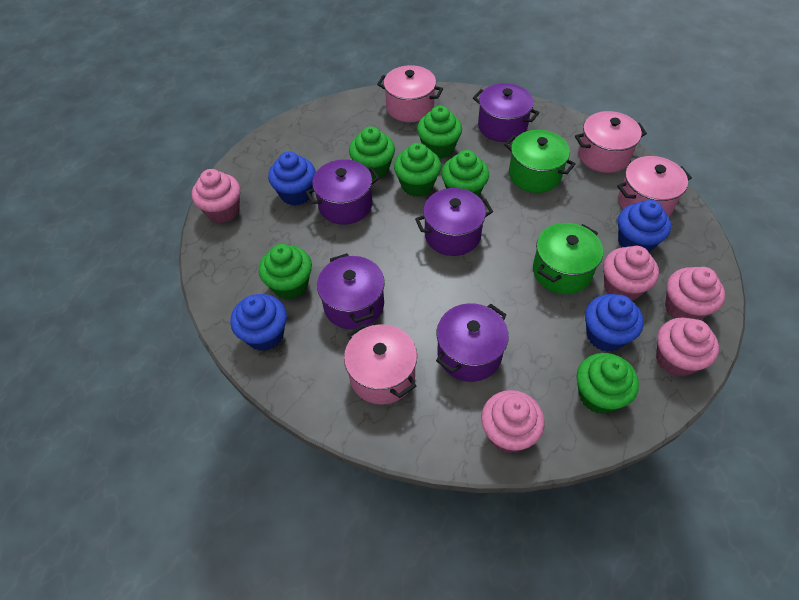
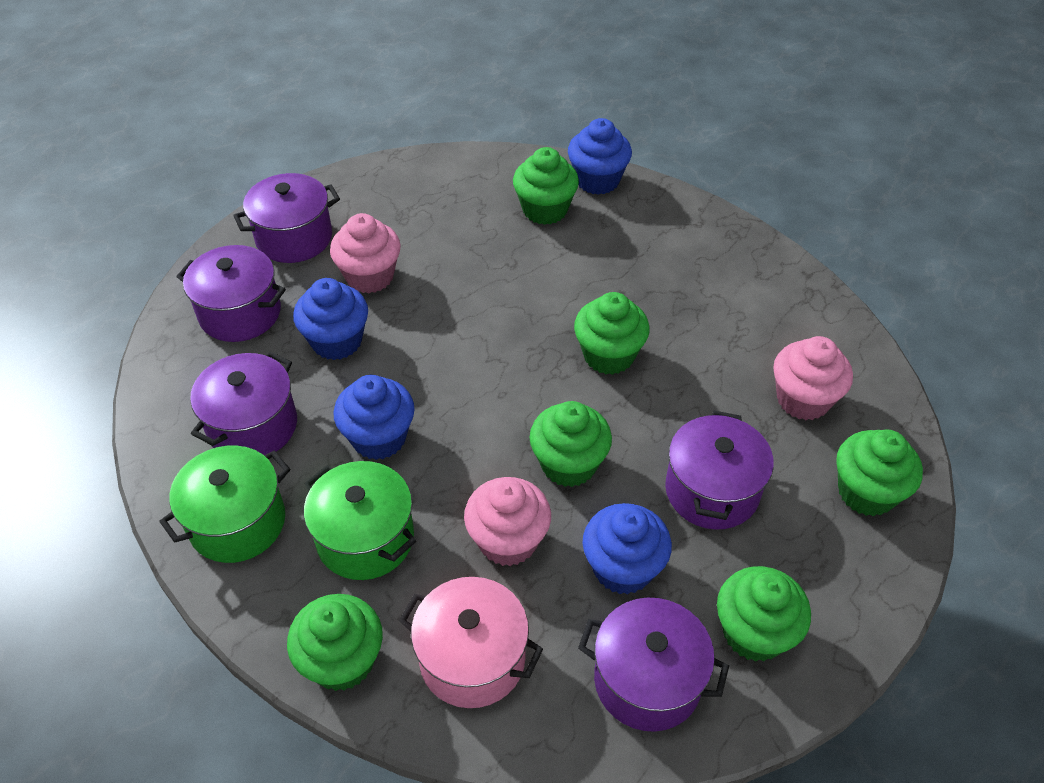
pink cupcake: 5 -> 3
pink pot: 4 -> 1

